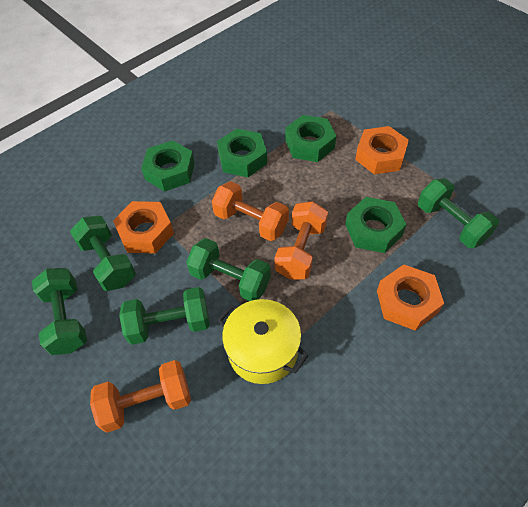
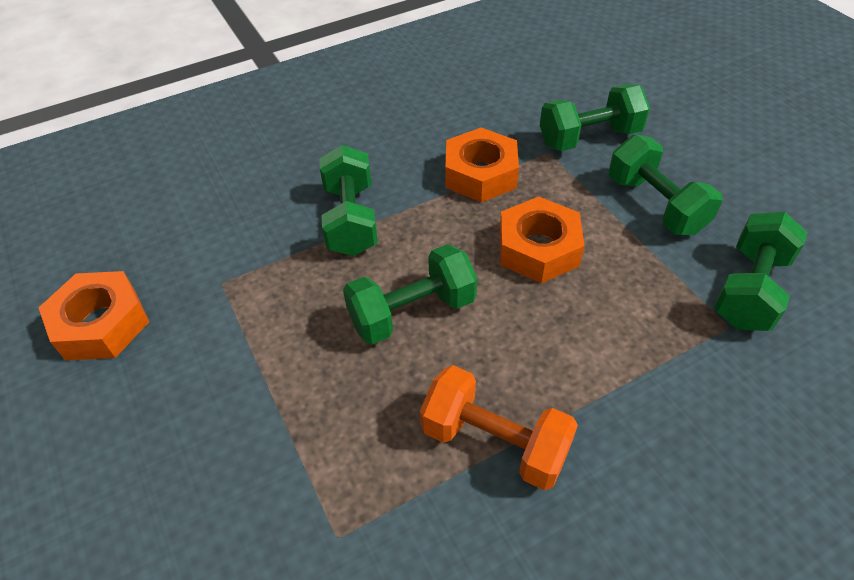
green nut: 4 -> 0
orange dumbbell: 3 -> 1
yellow pot: 1 -> 0

